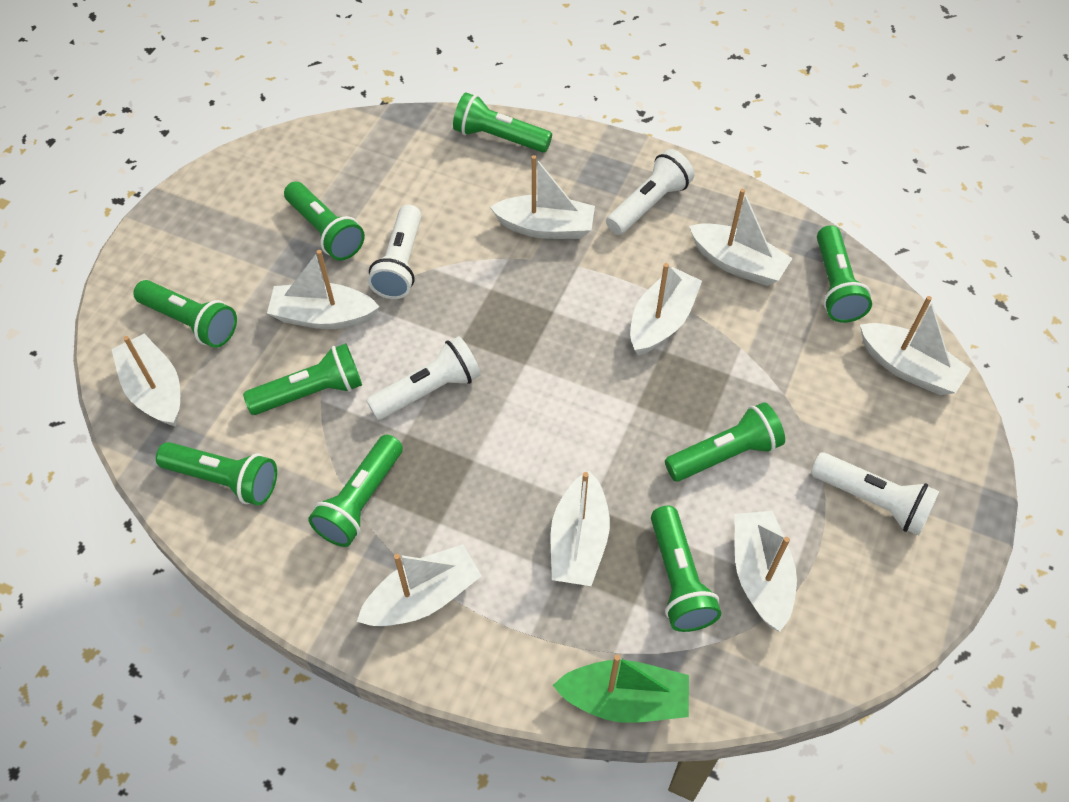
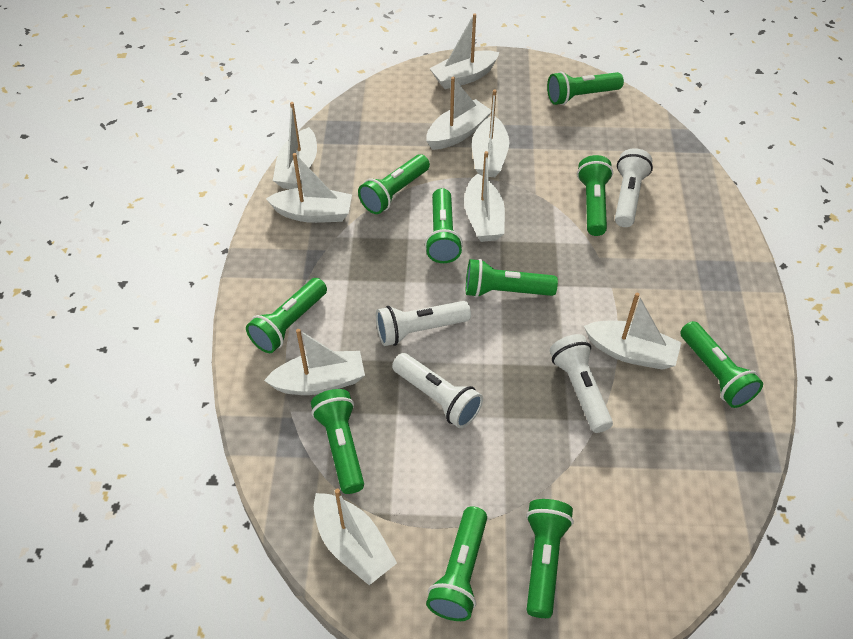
green boat: 1 -> 0
green flashlight: 9 -> 10

